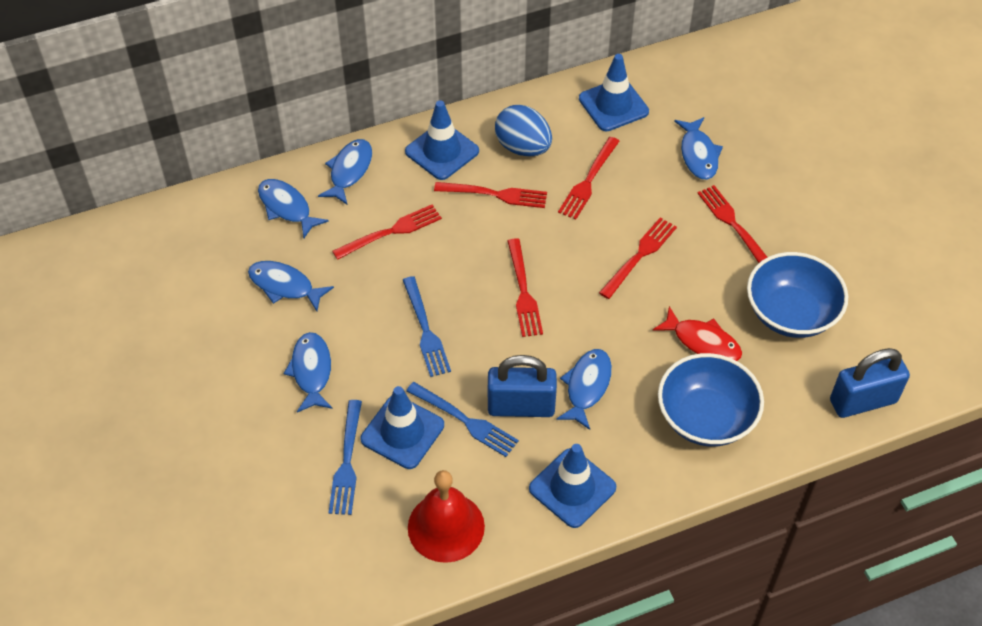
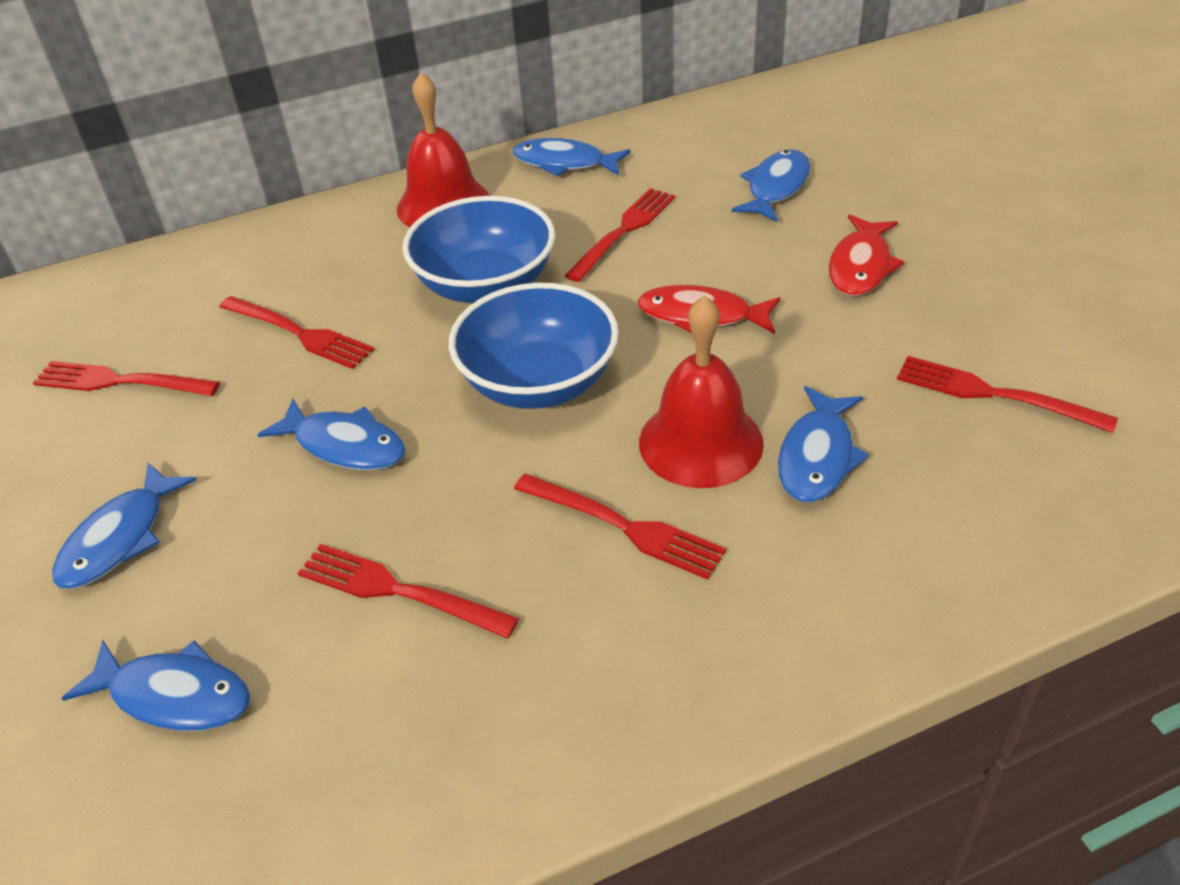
blue egg: 1 -> 0
blue fork: 3 -> 0
blue padlock: 2 -> 0
blue traffic cone: 4 -> 0
red bell: 1 -> 2
red fish: 1 -> 2

